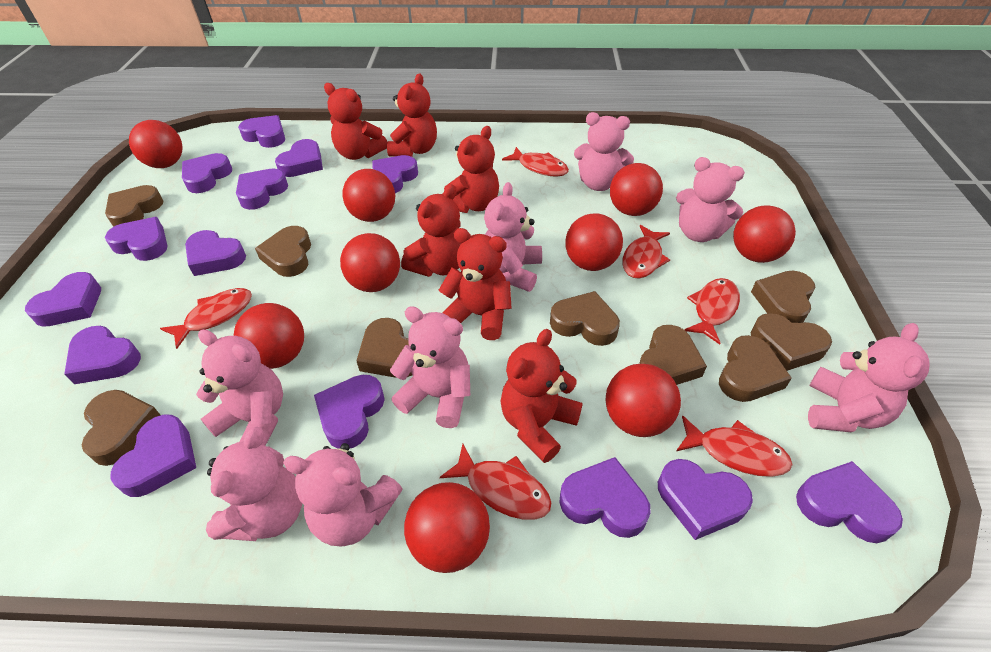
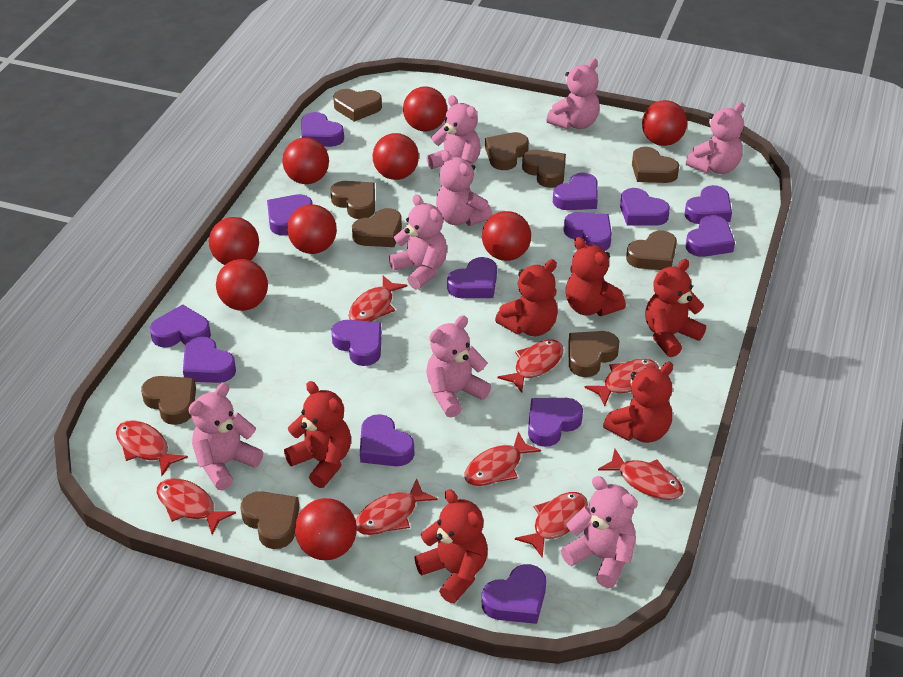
brown heart: 9 -> 10
red fish: 6 -> 9

